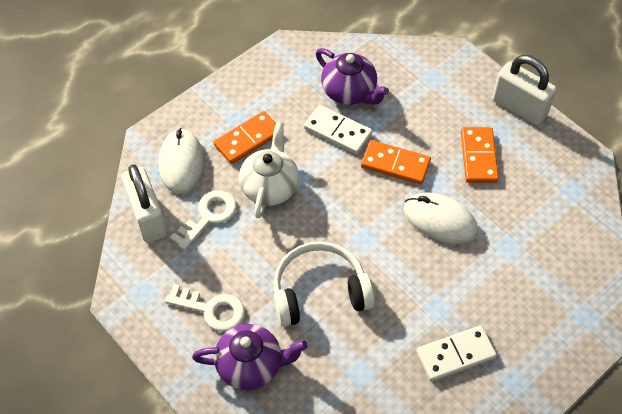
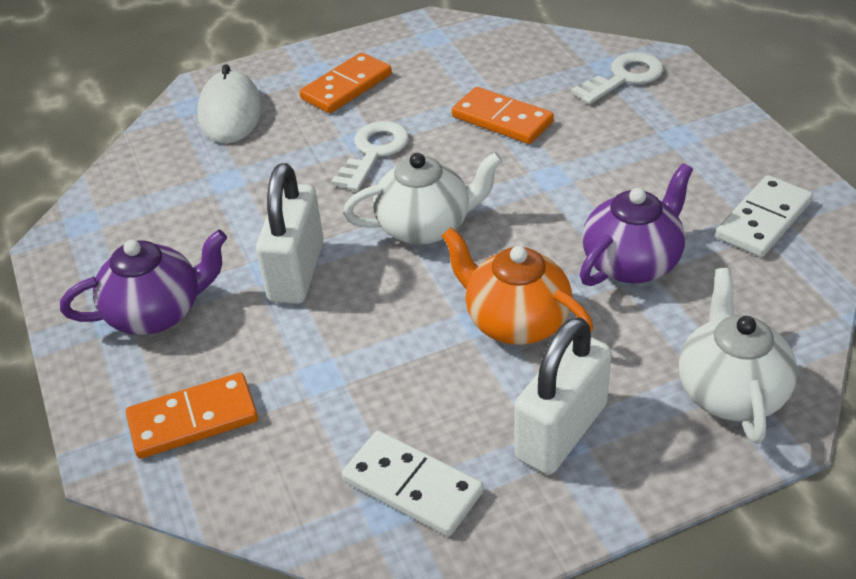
orange teapot: 0 -> 1
white headphones: 1 -> 0
white mouse: 2 -> 1
white teapot: 1 -> 2

